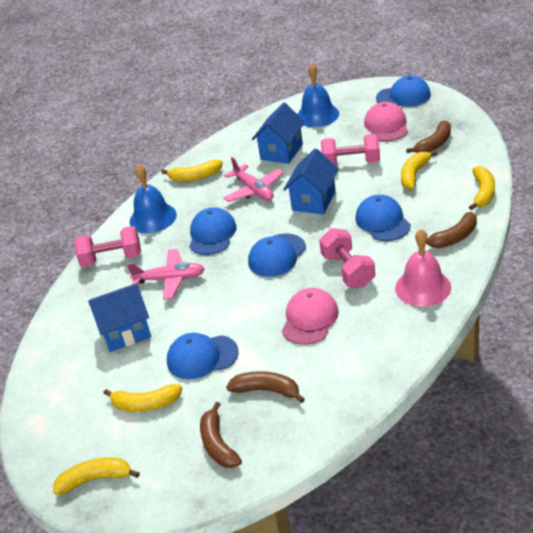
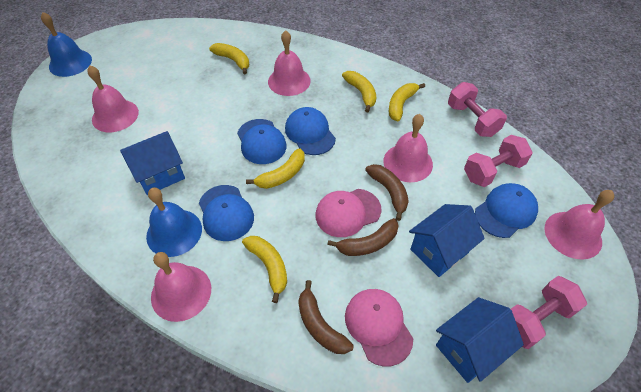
blue cap: 5 -> 4
brown banana: 4 -> 3
pink bell: 1 -> 5
pink plane: 2 -> 0

